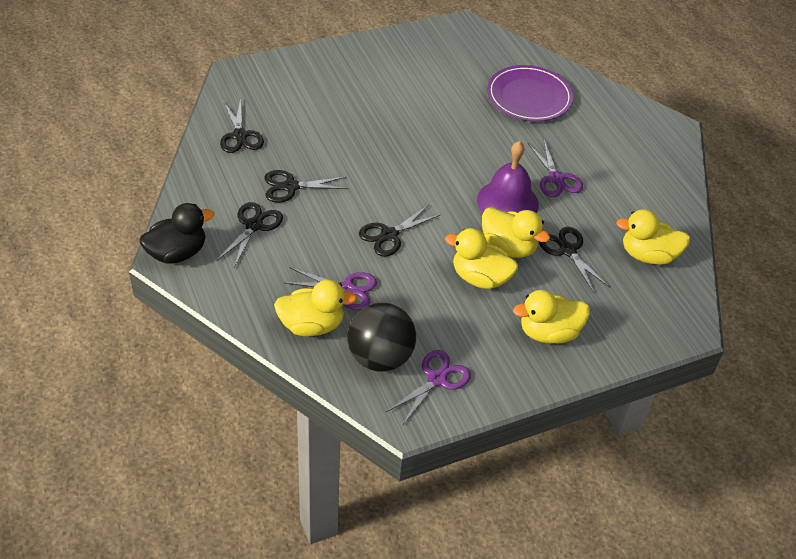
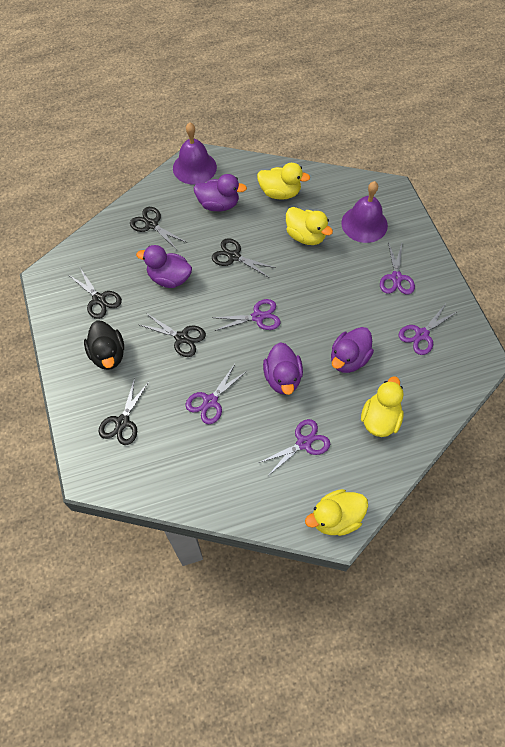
black ball: 1 -> 0
purple bell: 1 -> 2
purple duck: 0 -> 4
purple plate: 1 -> 0
purple scissors: 3 -> 5
yellow duck: 5 -> 4

